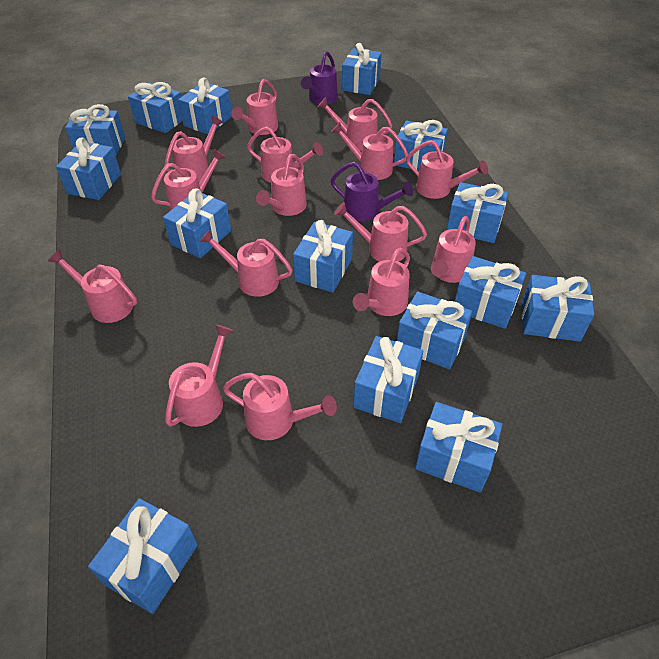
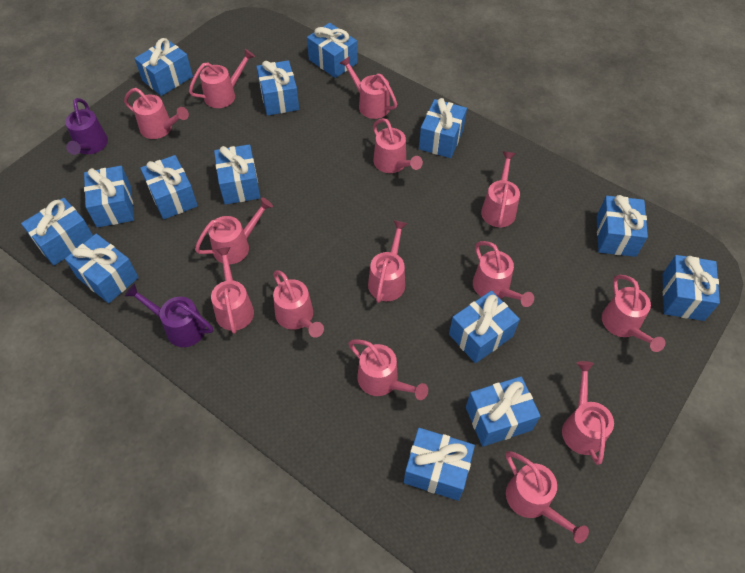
blue gift: 15 -> 14
pink watering can: 15 -> 14

